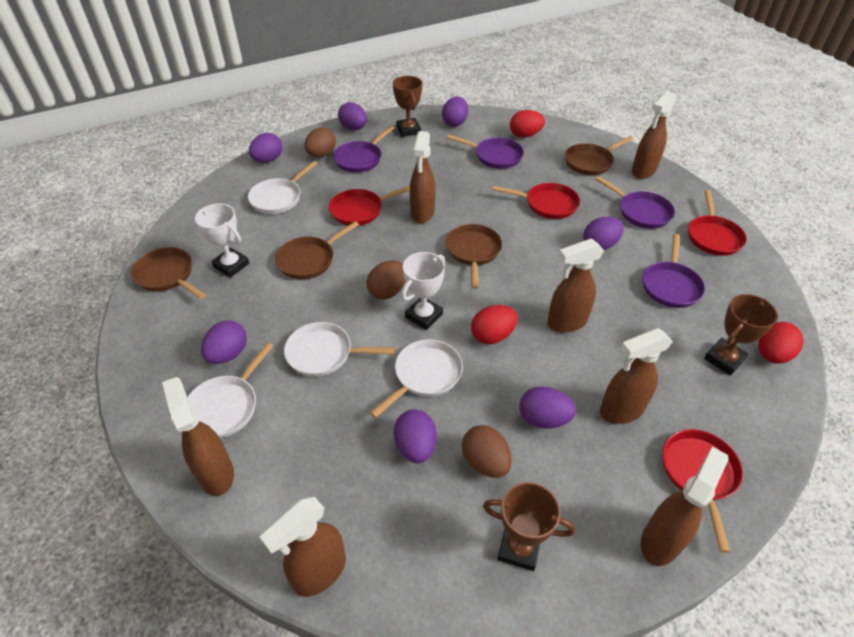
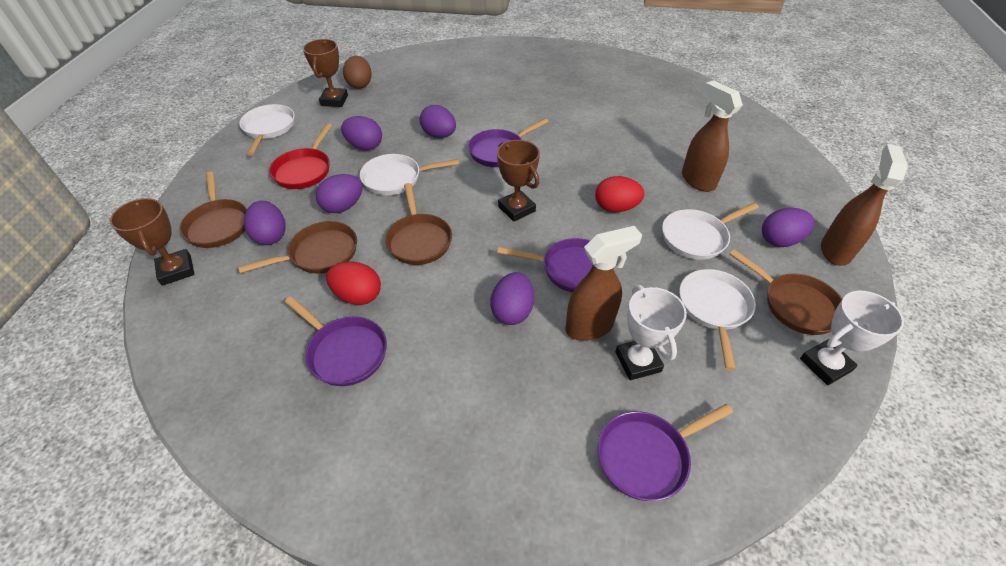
brown egg: 3 -> 1
brown spray bottle: 7 -> 3
purple egg: 7 -> 6
red egg: 3 -> 2
red pan: 4 -> 1

